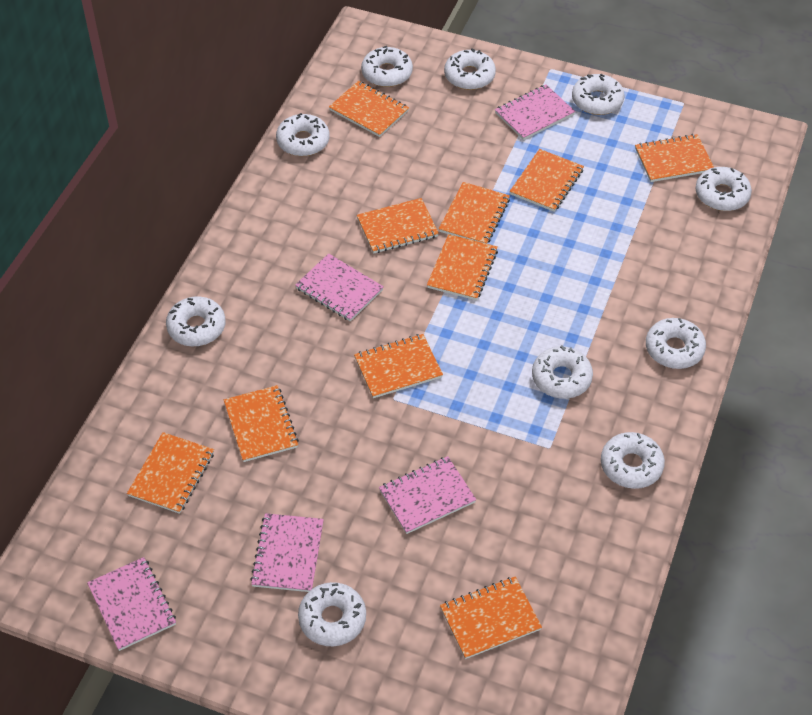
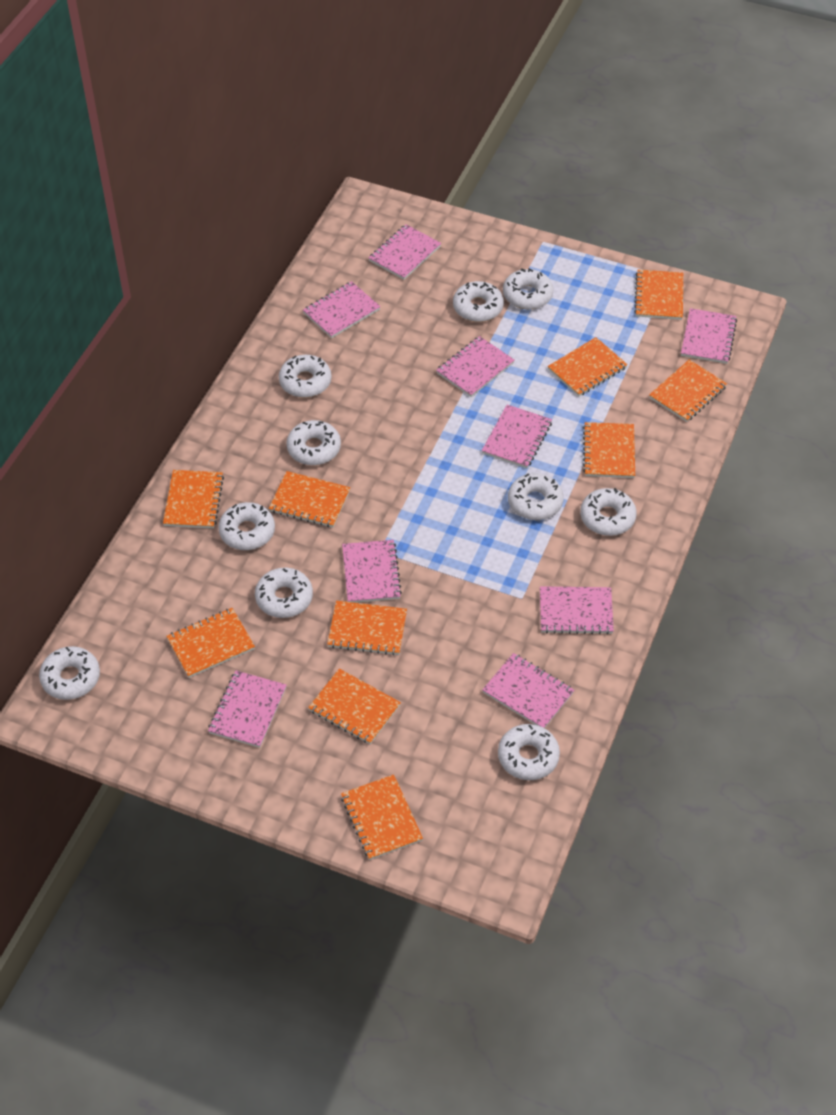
pink notebook: 5 -> 9

